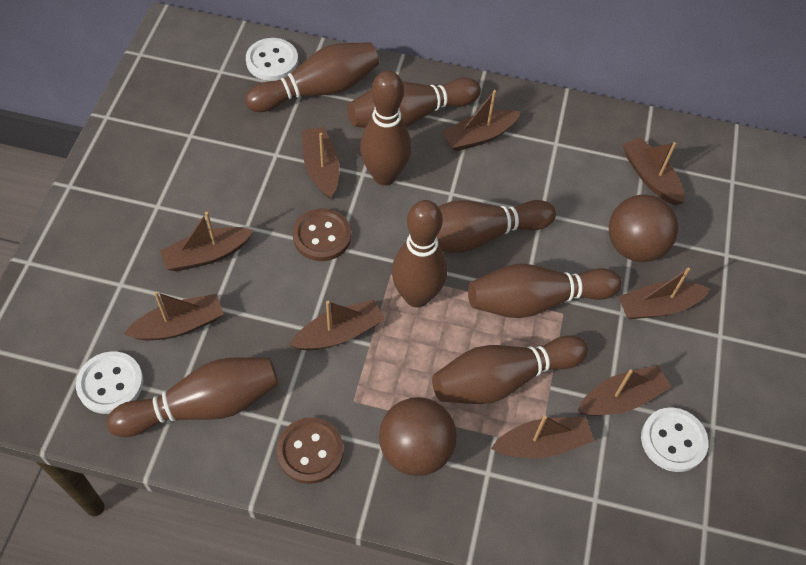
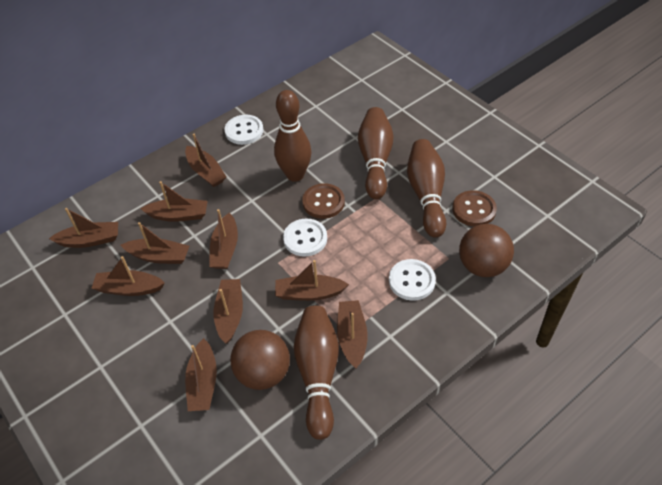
brown boat: 9 -> 10
brown bowling pin: 8 -> 4

